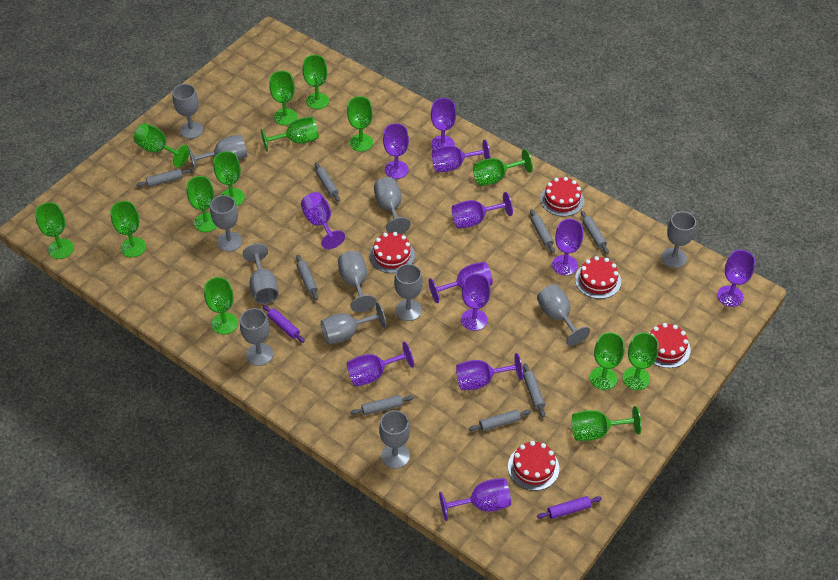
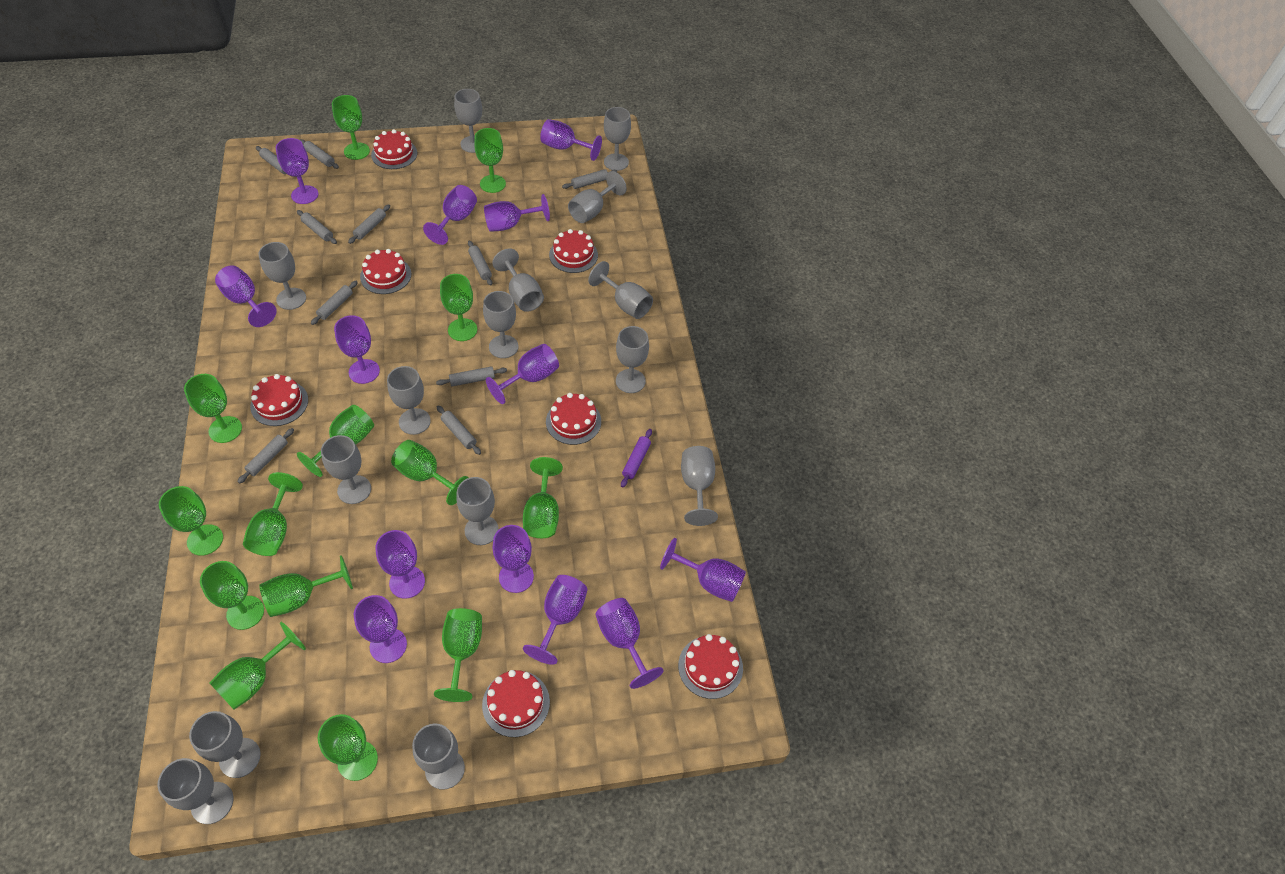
grey goblet: 12 -> 15
grey rolling pin: 8 -> 10
purple goblet: 12 -> 13
purple rolling pin: 2 -> 1
red cake: 5 -> 7

